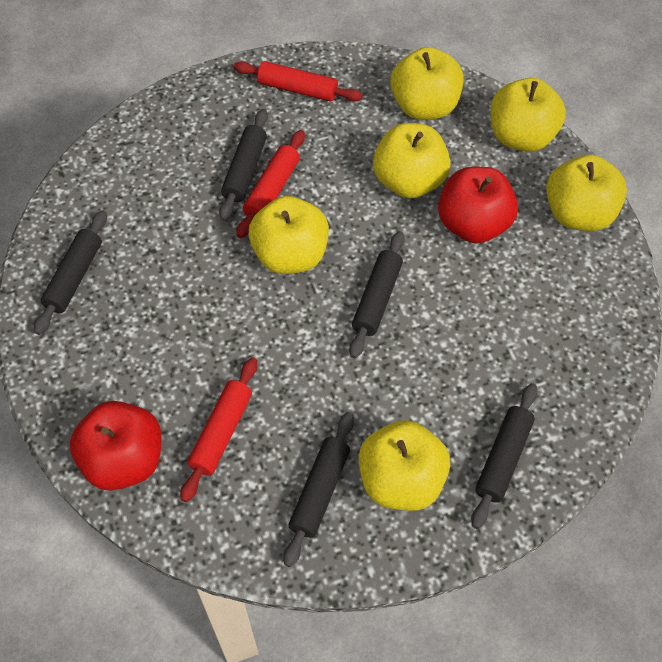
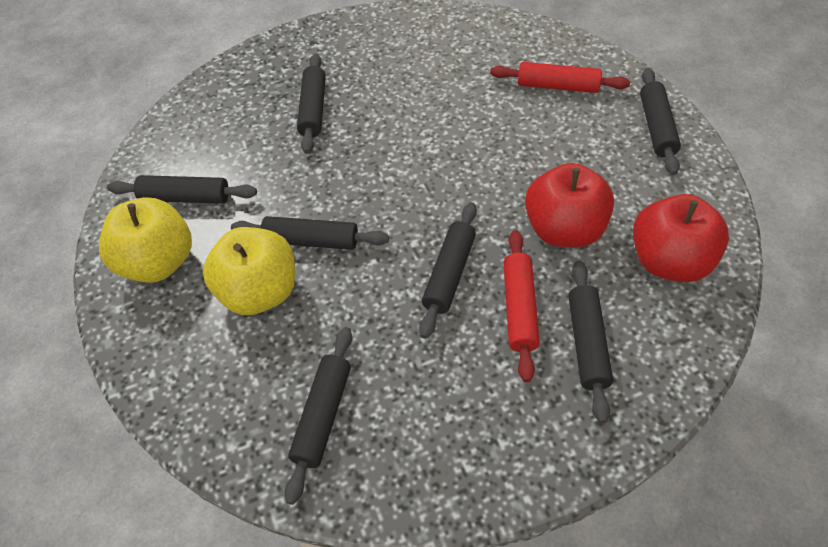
black rolling pin: 5 -> 7
red rolling pin: 3 -> 2
yellow apple: 6 -> 2

